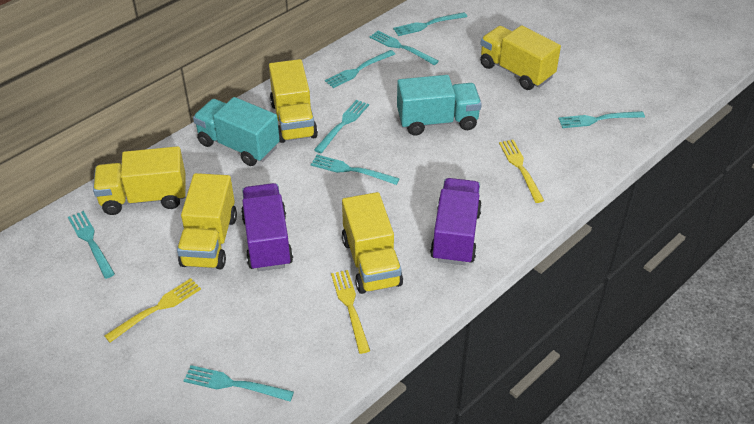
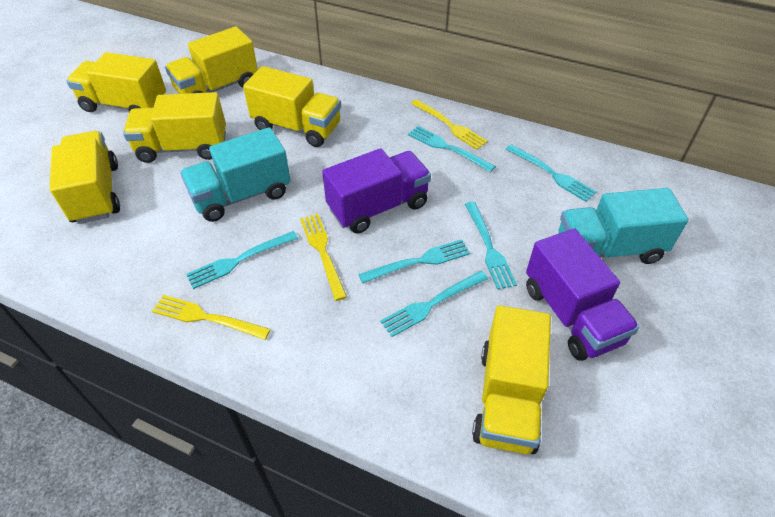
turquoise fork: 8 -> 6
yellow truck: 5 -> 6

